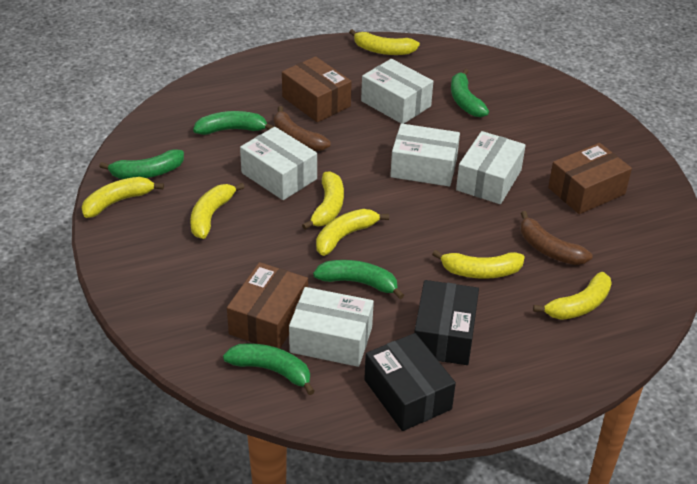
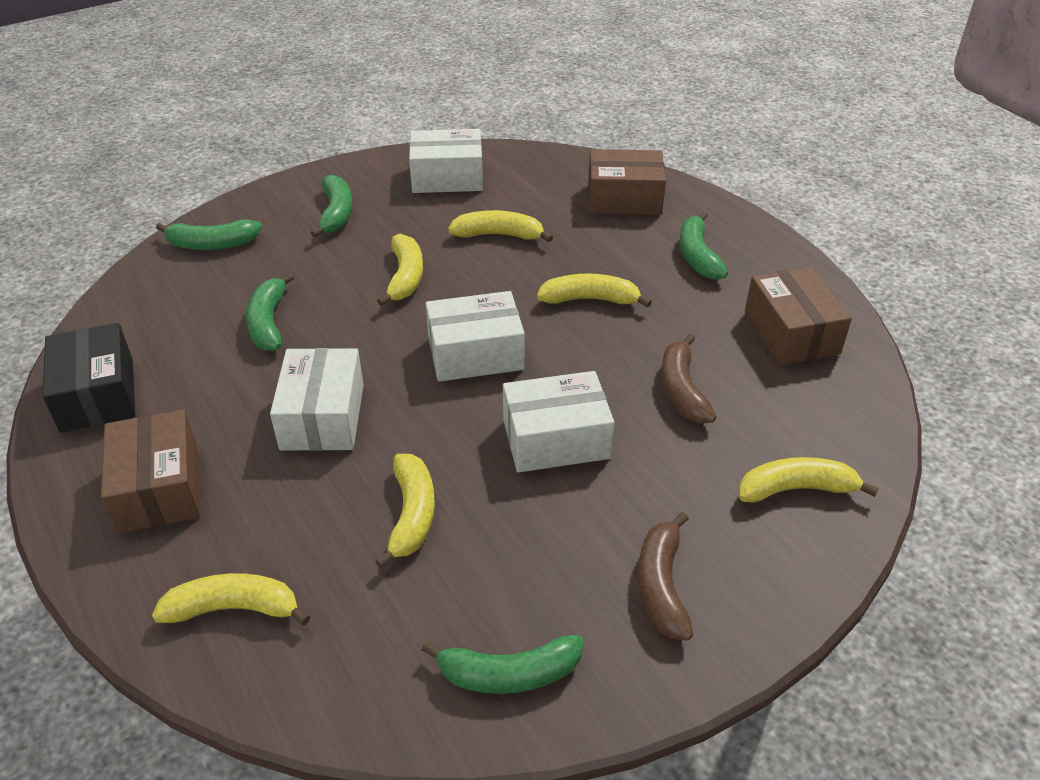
black box: 2 -> 1
white box: 5 -> 4
yellow banana: 7 -> 6

